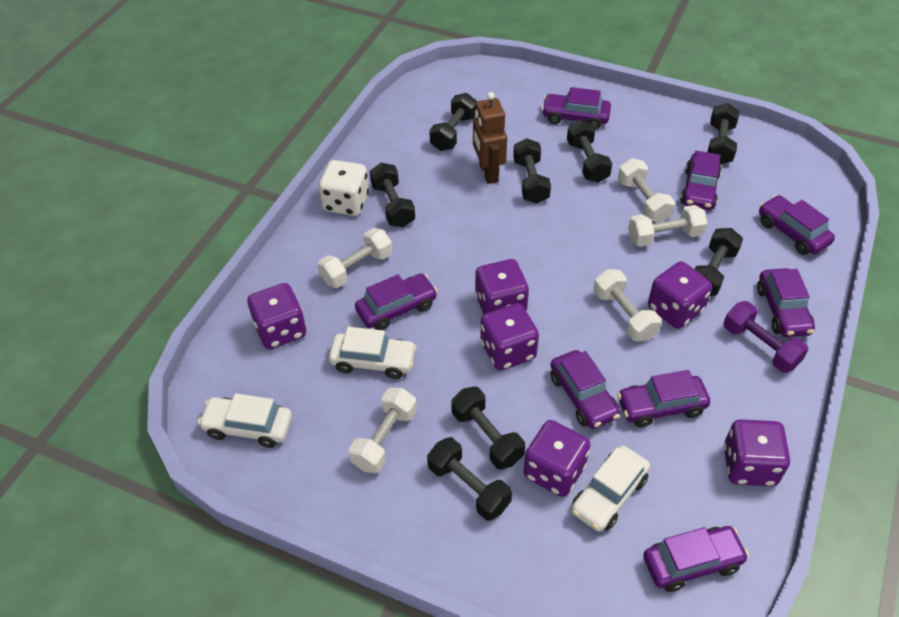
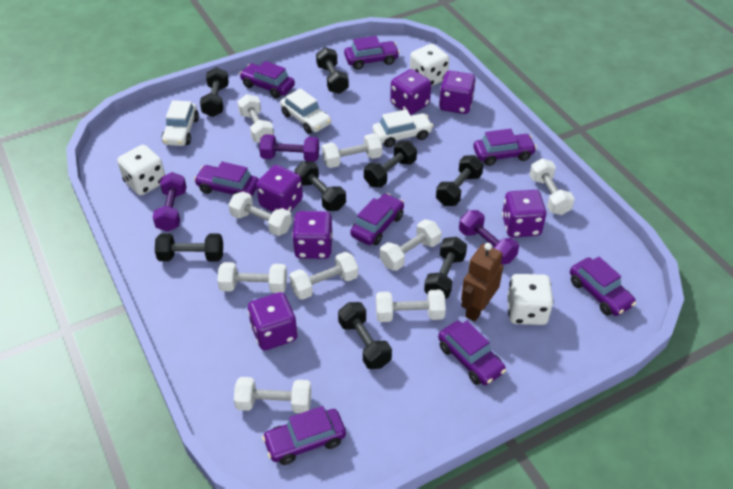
purple dumbbell: 1 -> 3
white dice: 1 -> 3
white dumbbell: 5 -> 9

